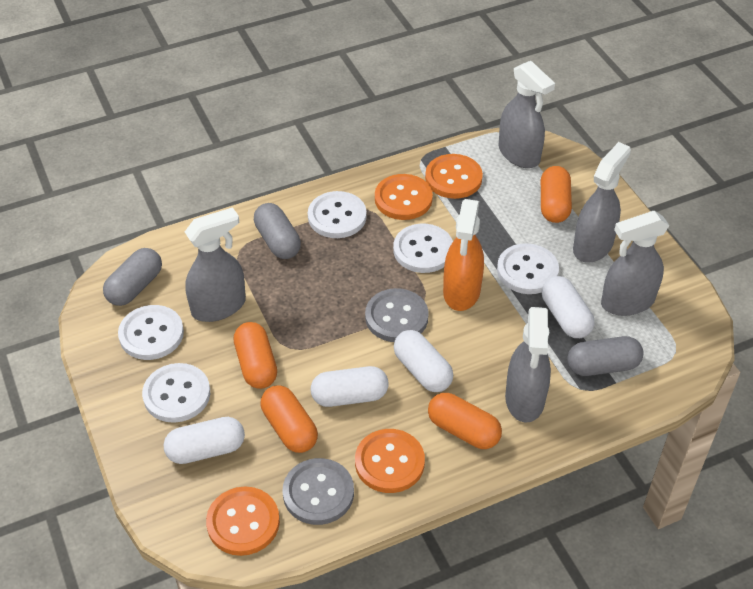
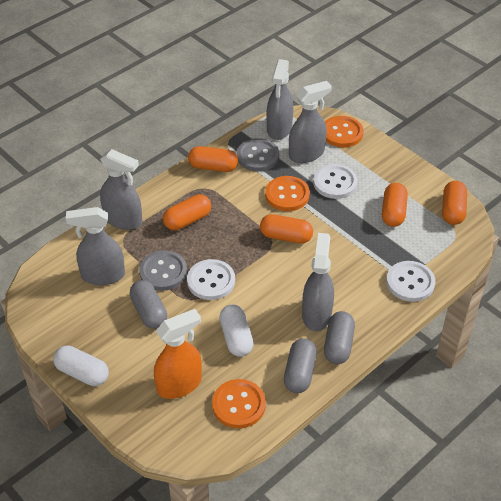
orange button: 4 -> 3
orange capsule: 4 -> 5
white button: 5 -> 3
white capsule: 4 -> 2

